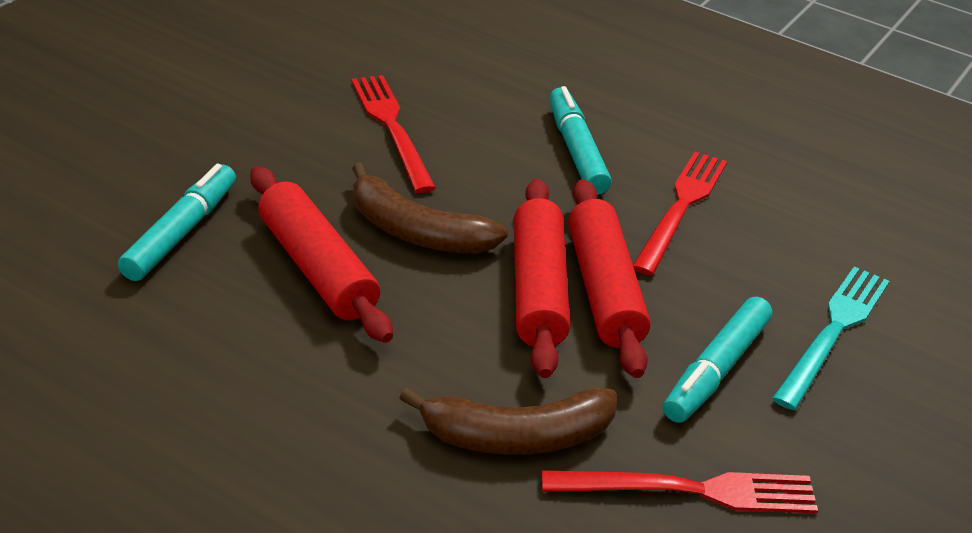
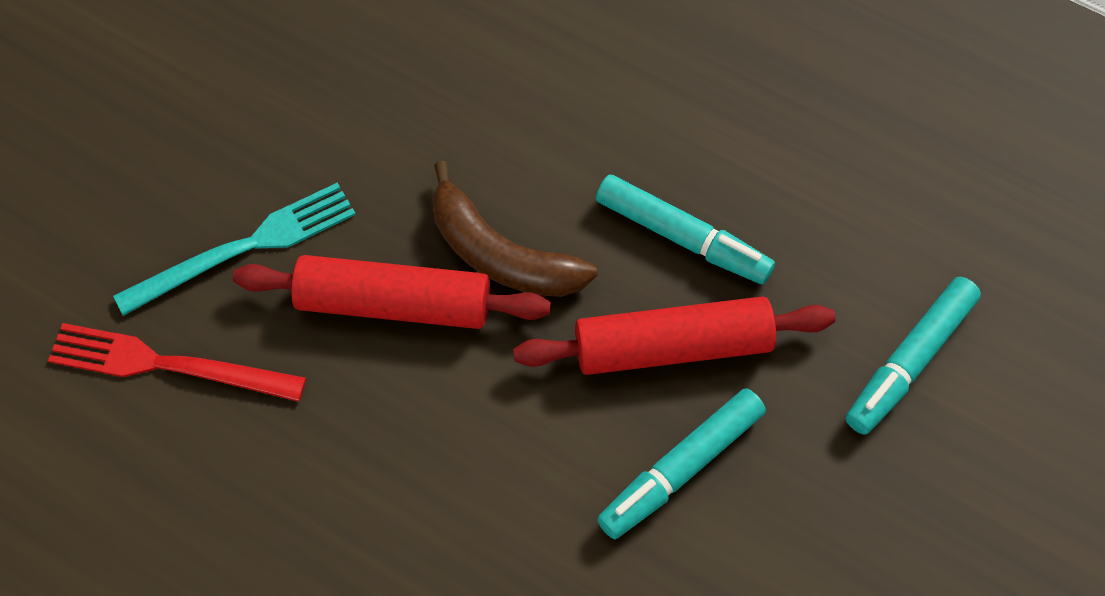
brown banana: 2 -> 1
red fork: 3 -> 1
red rolling pin: 3 -> 2

